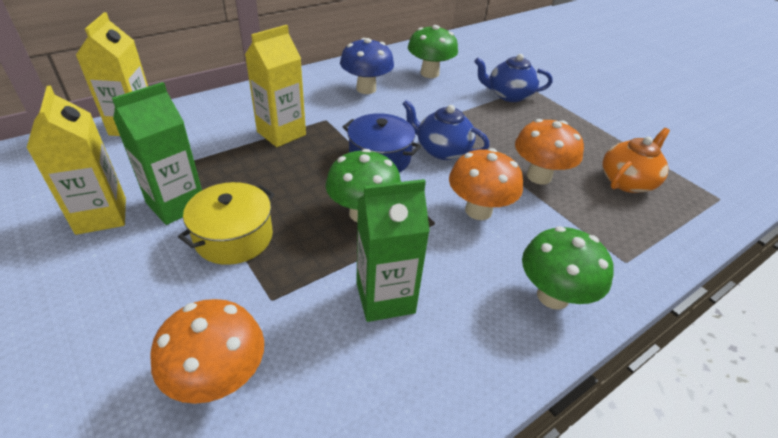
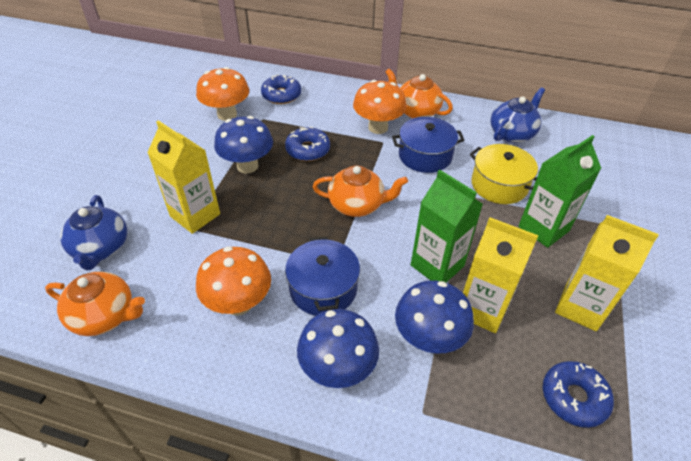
blue donut: 0 -> 3
blue mushroom: 1 -> 3
blue pot: 1 -> 2
green mushroom: 3 -> 0
orange teapot: 1 -> 3

